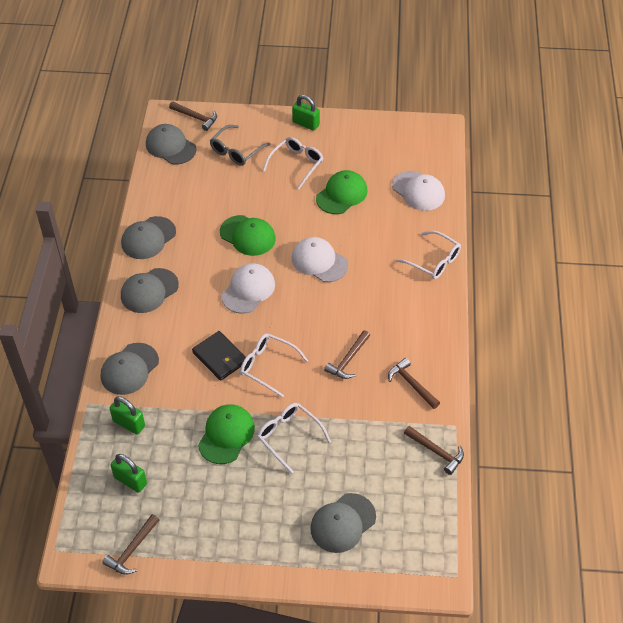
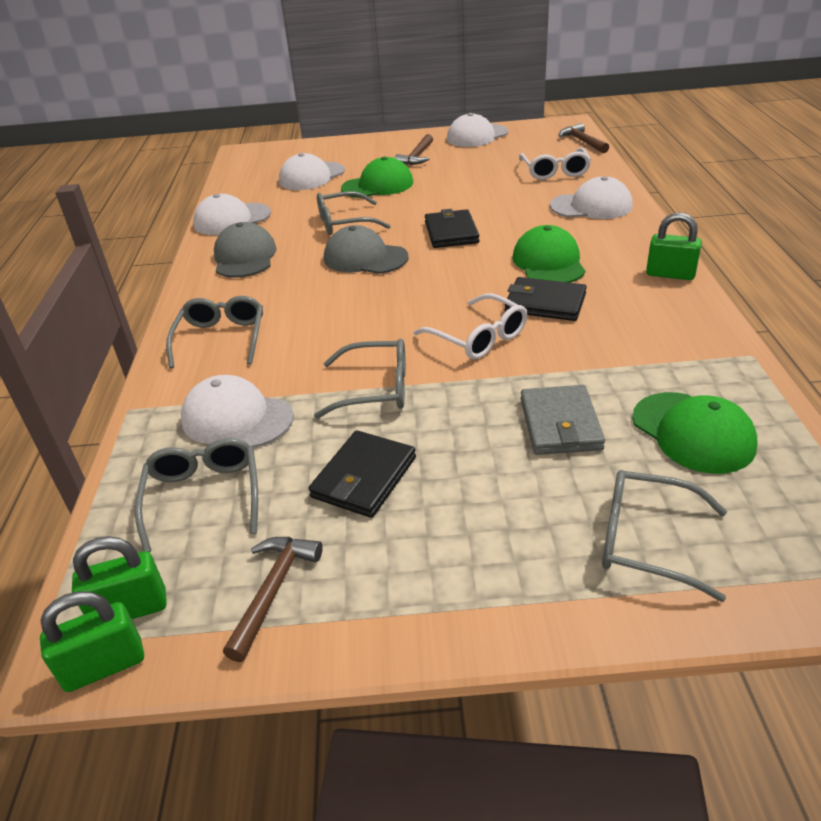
black wallet: 1 -> 3
brown hammer: 5 -> 3
grey cap: 5 -> 2
grey glasses: 1 -> 5
grey wallet: 0 -> 1
white cap: 3 -> 5
white glasses: 4 -> 2

